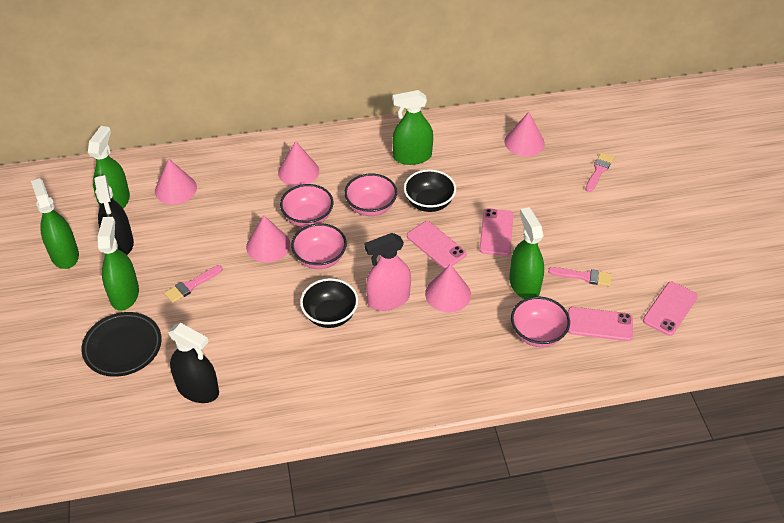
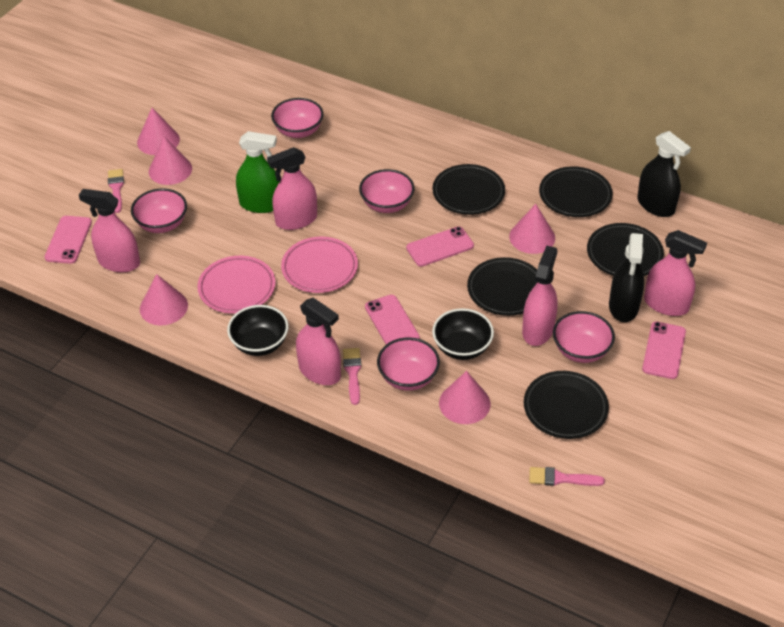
black plate: 1 -> 5
green spray bottle: 5 -> 1
pink bowl: 4 -> 5
pink plate: 0 -> 2
pink spray bottle: 1 -> 5

